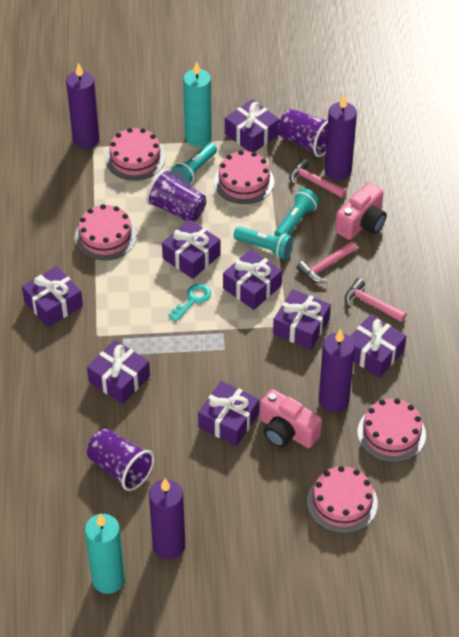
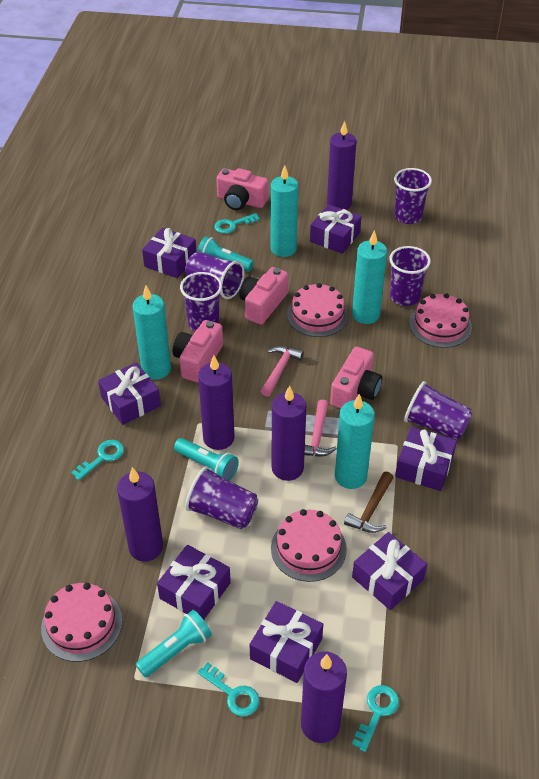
brown hammer: 0 -> 1
pink cake: 5 -> 4
pink camera: 2 -> 4
pink hammer: 3 -> 2
purple candle: 4 -> 5
purple cup: 3 -> 6
purple gift: 8 -> 7
turquoise candle: 2 -> 4
turquoise key: 1 -> 4

